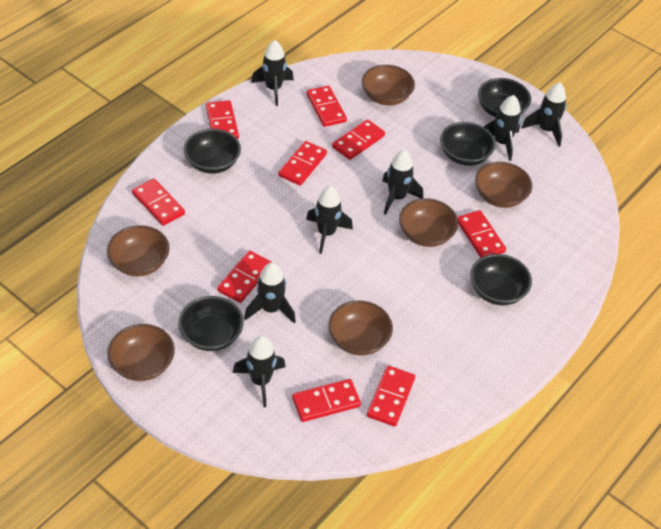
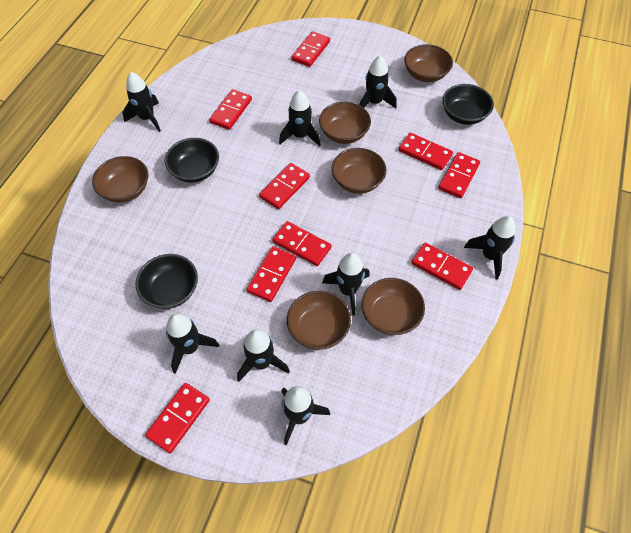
black bowl: 5 -> 3
black rocket: 7 -> 8

